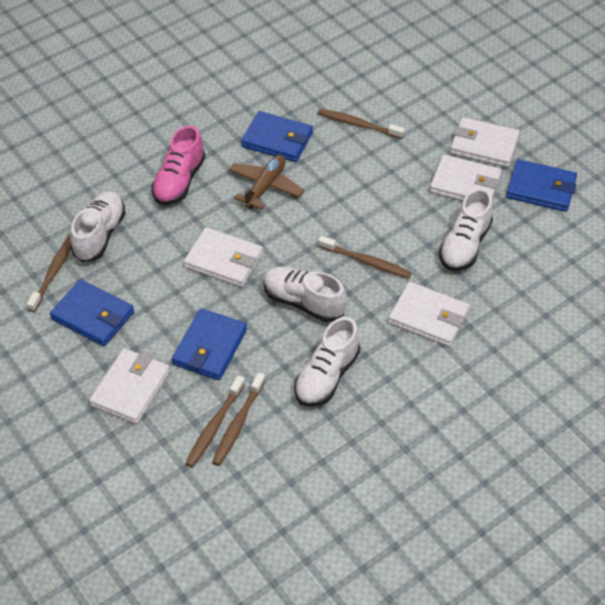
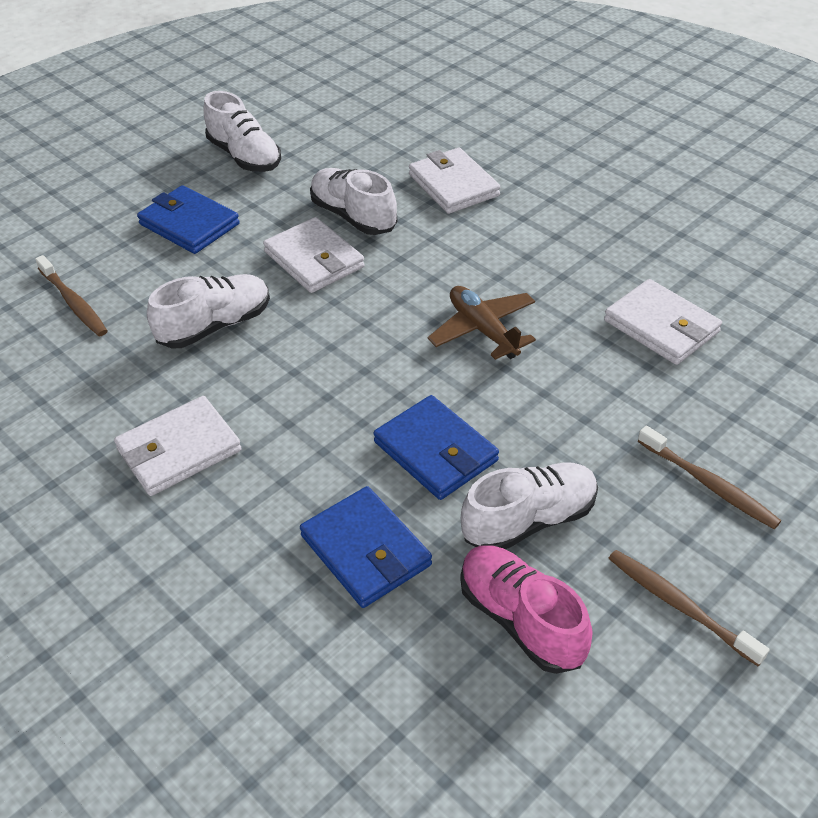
blue wallet: 4 -> 3
brown toothbrush: 5 -> 3
white wallet: 5 -> 4

